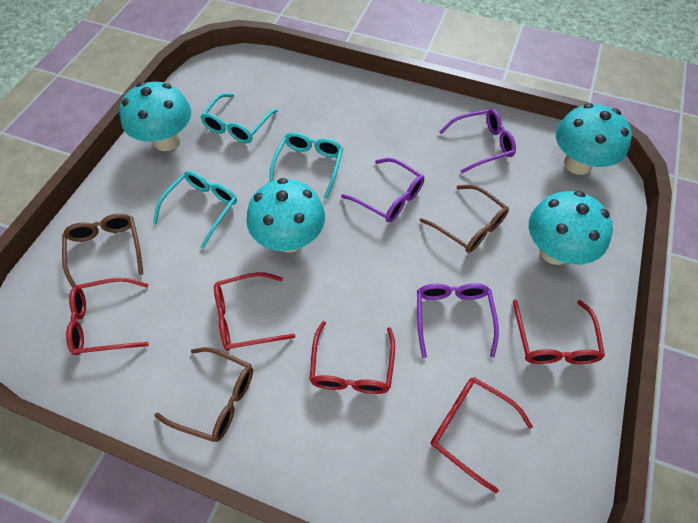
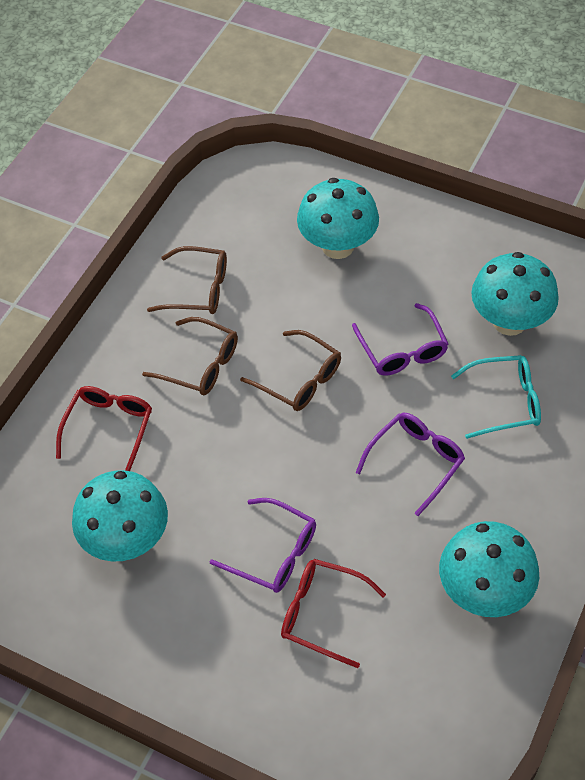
red glasses: 5 -> 2
turquoise glasses: 3 -> 1

